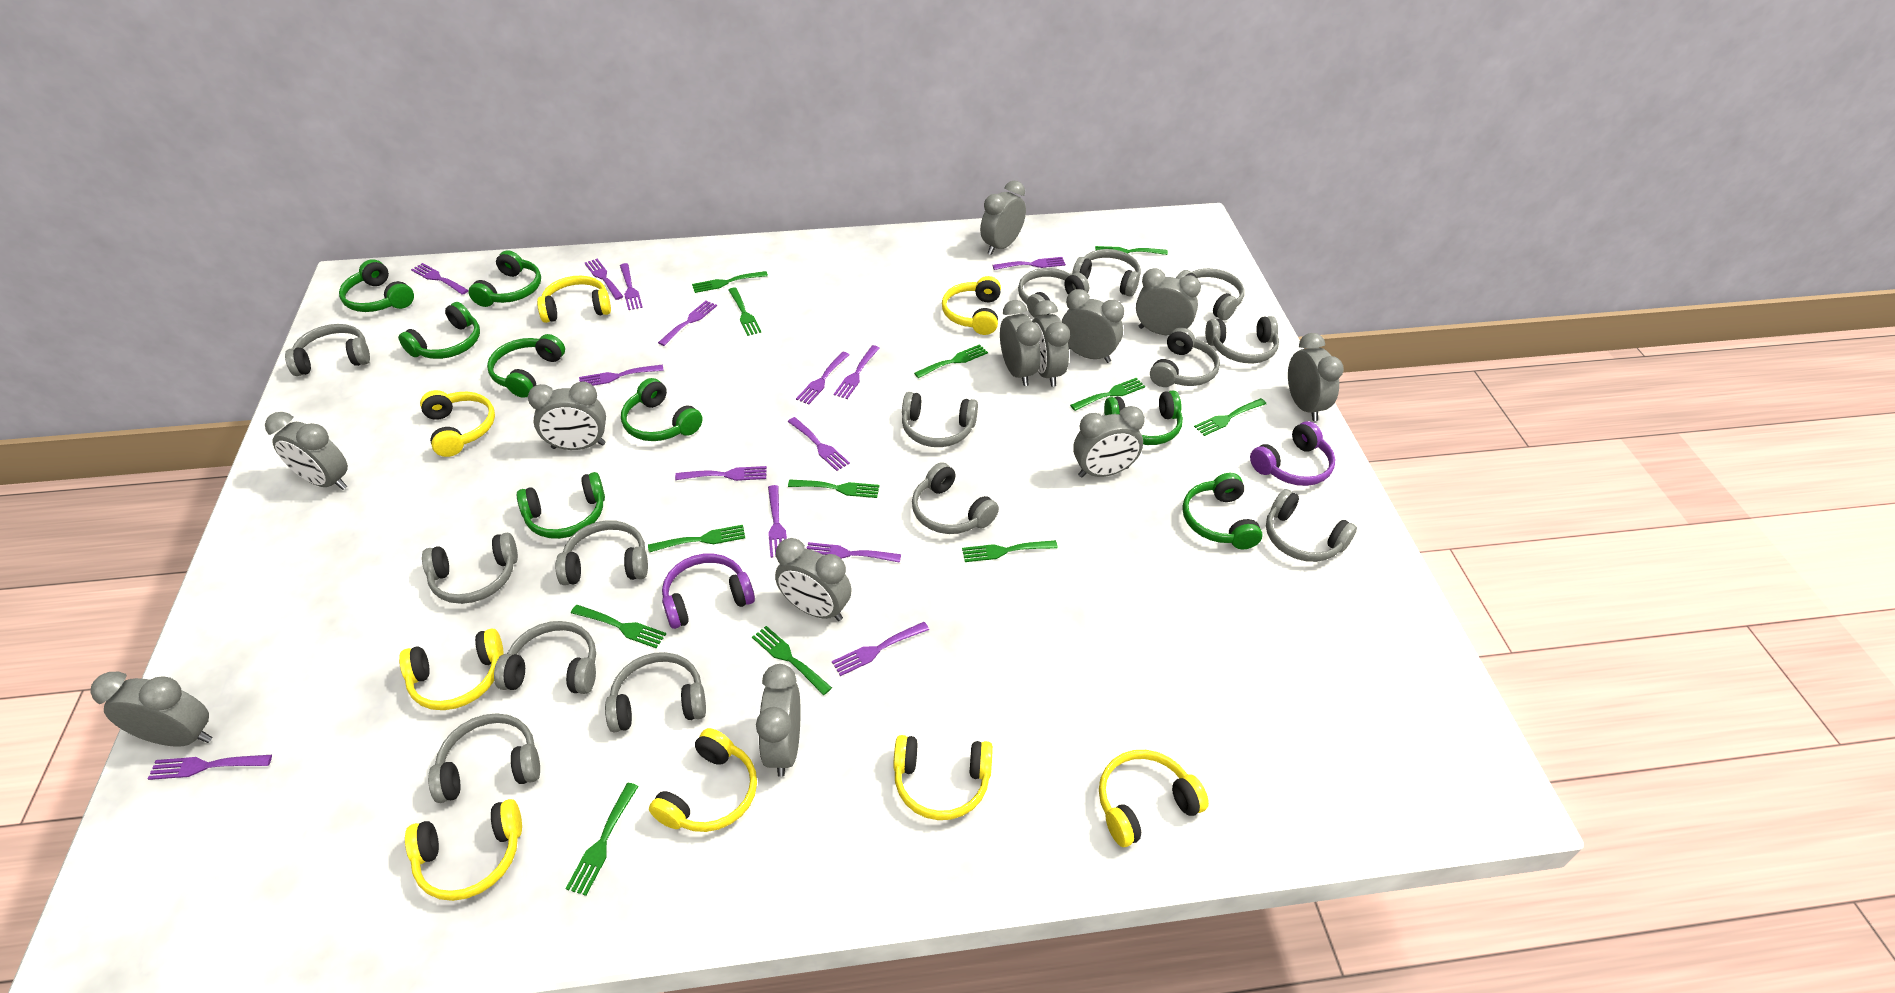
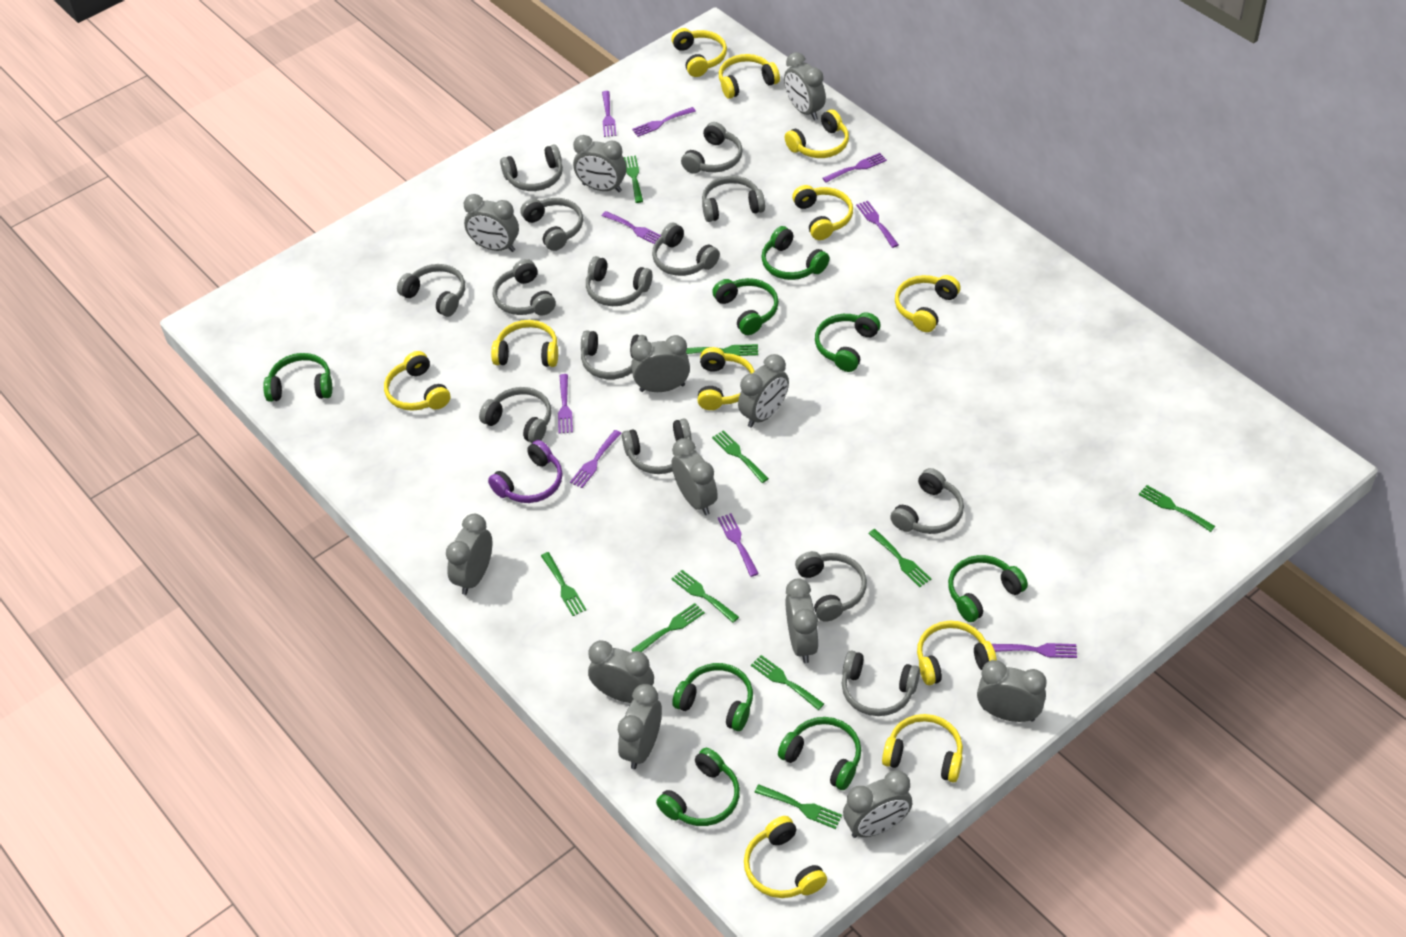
green fork: 12 -> 10
purple fork: 14 -> 9
purple headphones: 2 -> 1
yellow headphones: 8 -> 11

